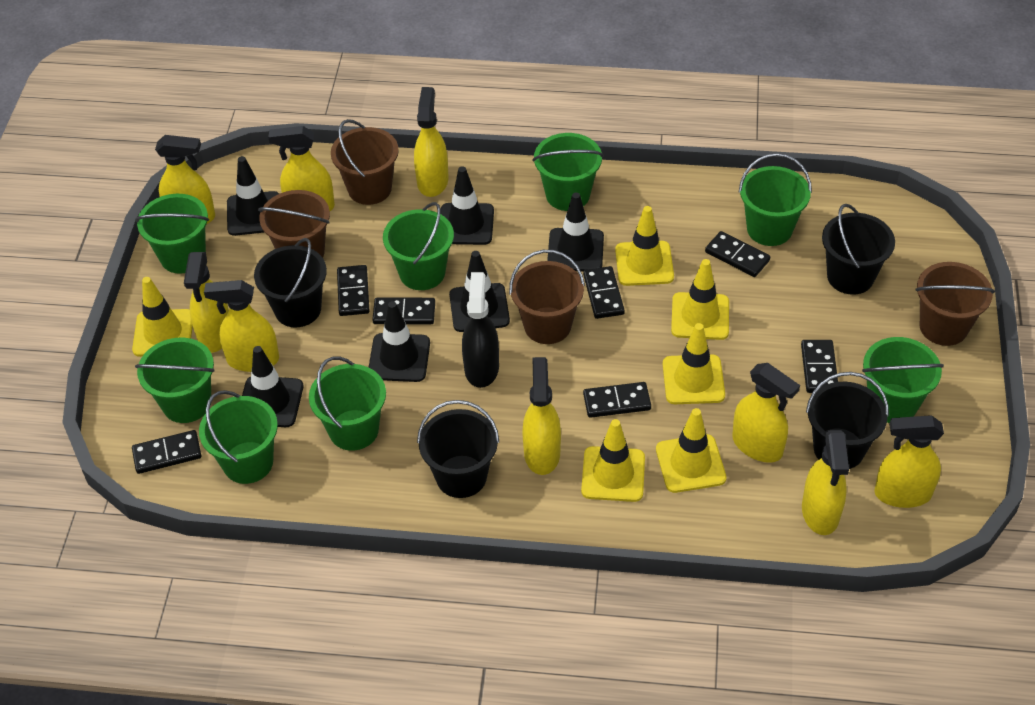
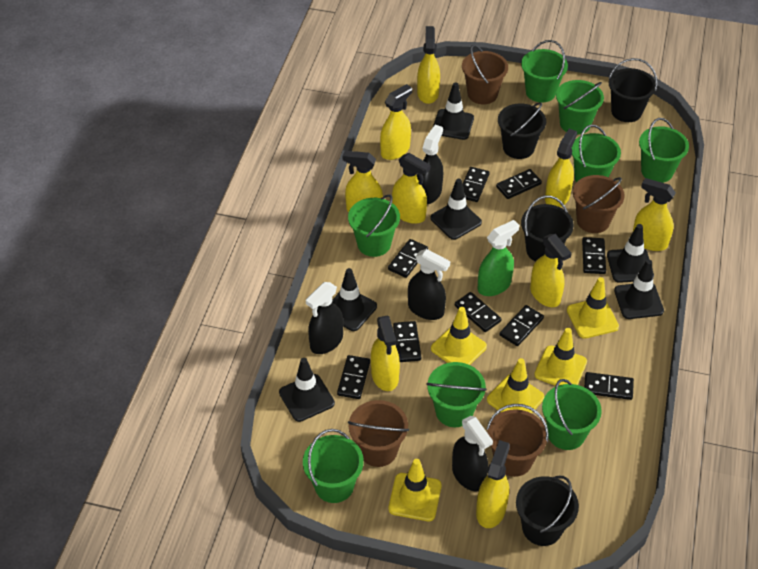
black domino: 7 -> 9
black spray bottle: 1 -> 4
green spray bottle: 0 -> 1
yellow traffic cone: 6 -> 5

